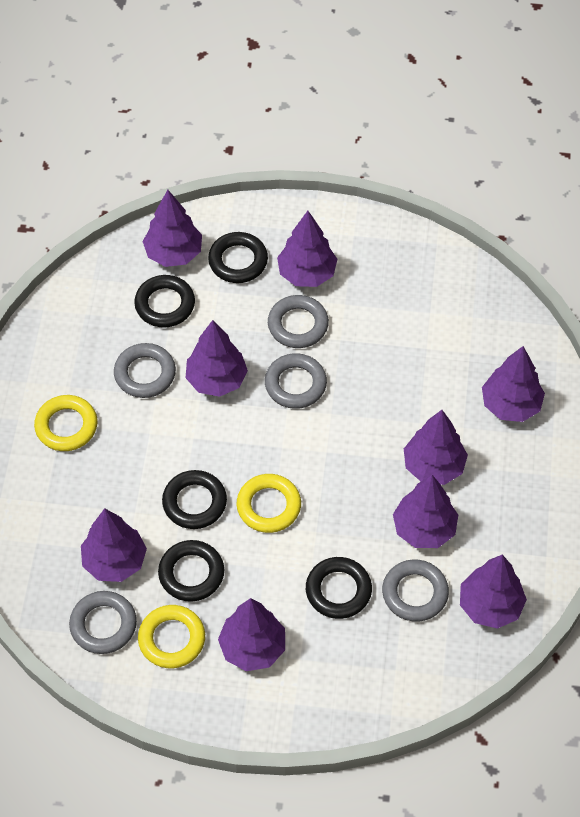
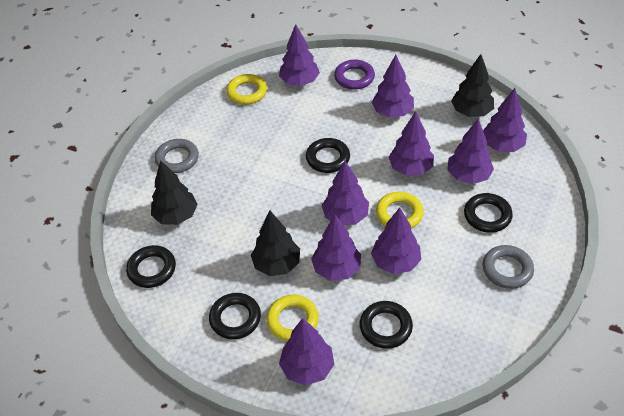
black tree: 0 -> 3
grey ring: 5 -> 2
purple ring: 0 -> 1

